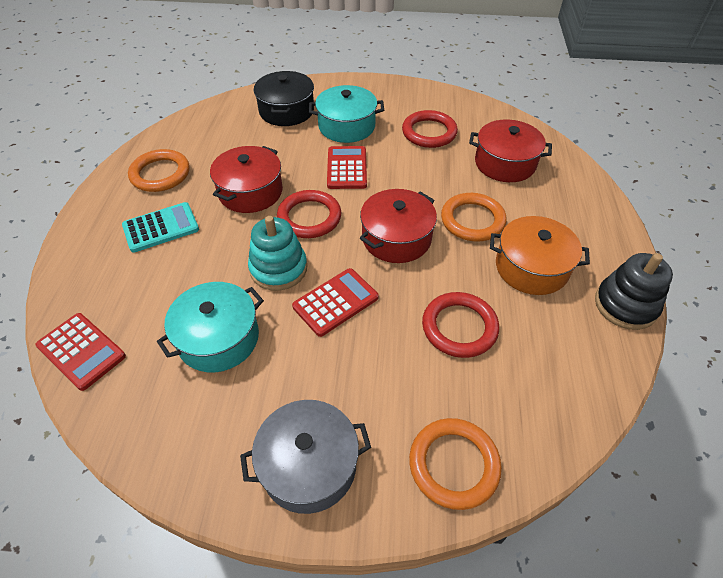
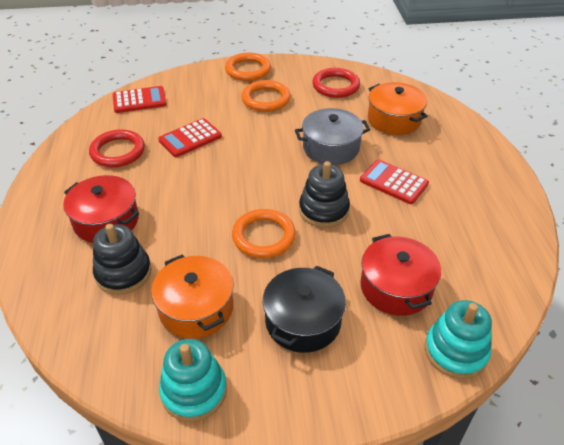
black stacking toy: 1 -> 2
orange pot: 1 -> 2
red pot: 3 -> 2
red ring: 3 -> 2
turquoise calculator: 1 -> 0
turquoise pot: 2 -> 0
turquoise stacking toy: 1 -> 2

